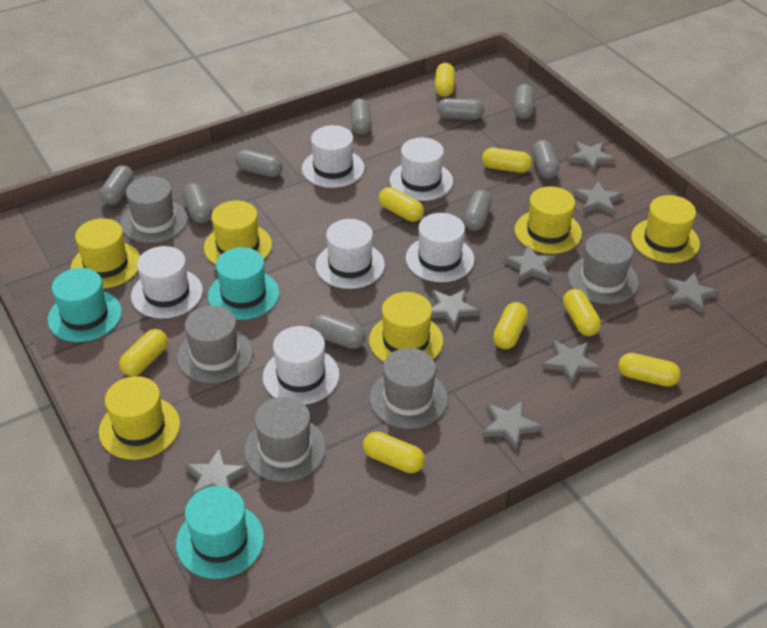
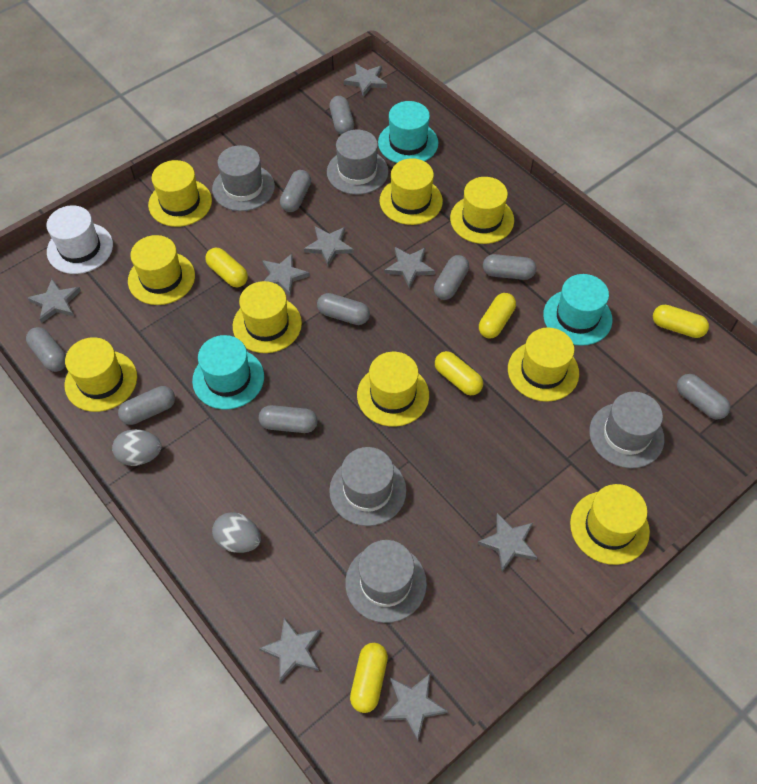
grey egg: 0 -> 2
white hat: 6 -> 1
yellow capsule: 8 -> 5
yellow hat: 6 -> 9

